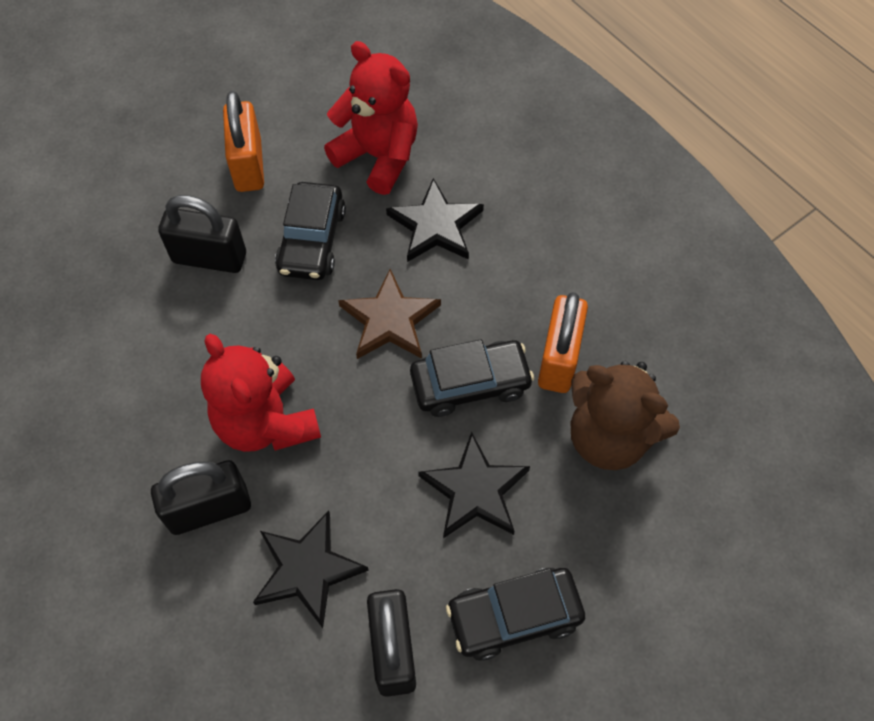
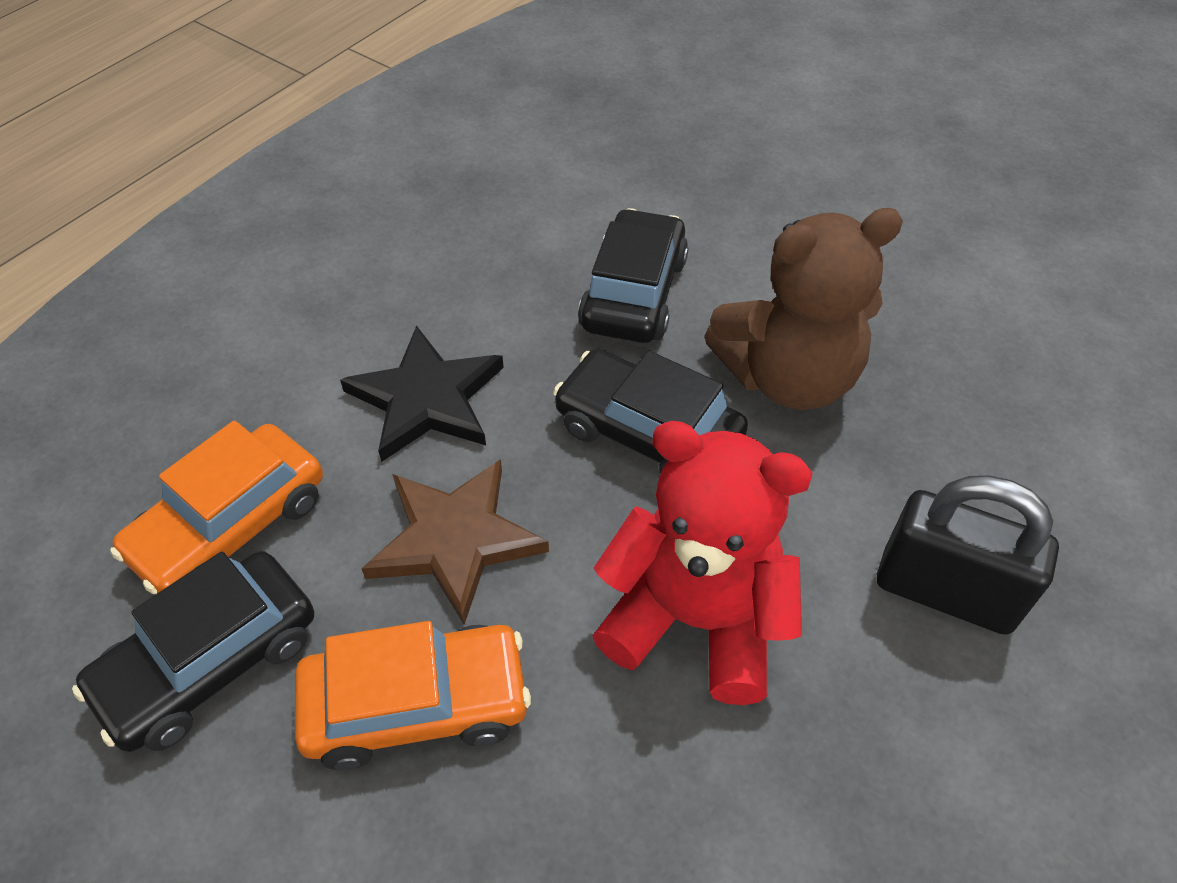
black padlock: 3 -> 1
black star: 3 -> 1
orange car: 0 -> 2
orange padlock: 2 -> 0
red teddy bear: 2 -> 1

